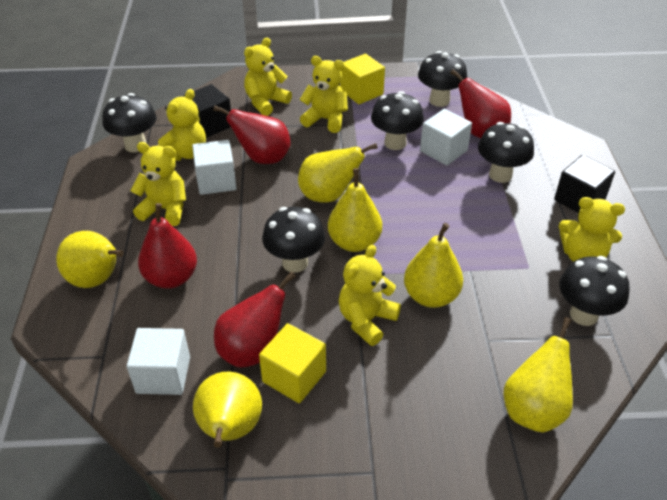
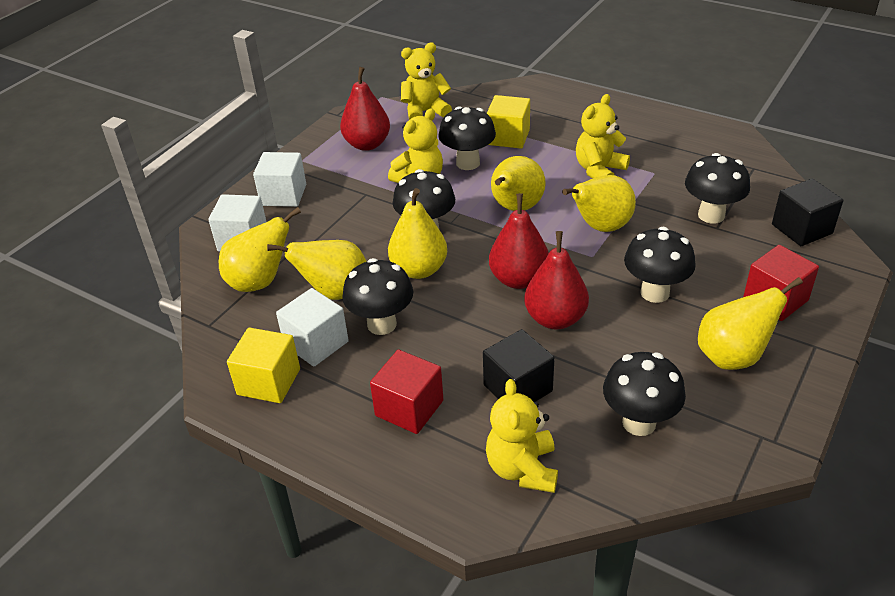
red cube: 0 -> 2
red pear: 4 -> 3
yellow teddy bear: 6 -> 4

